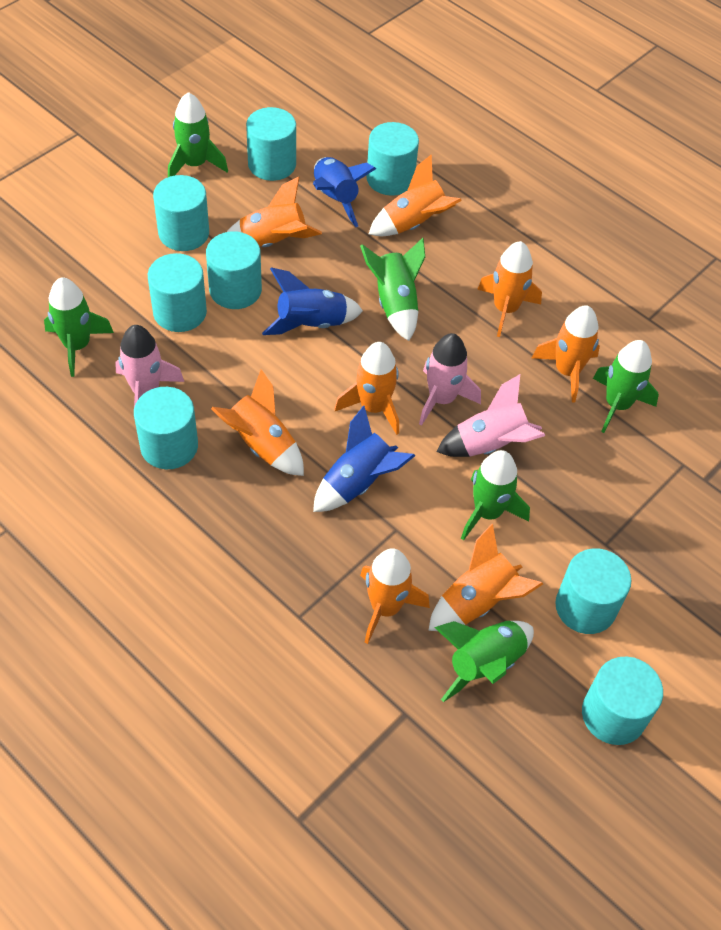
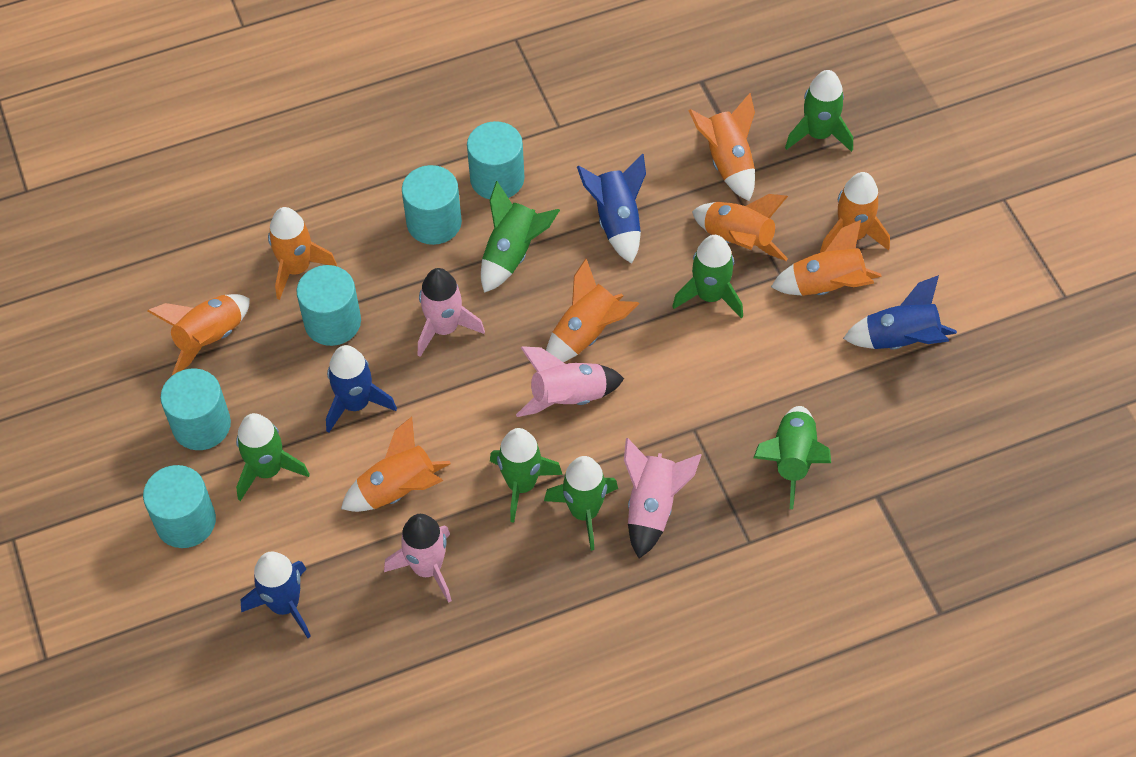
blue rocket: 3 -> 4
green rocket: 6 -> 7
pink rocket: 3 -> 4
turquoise cylinder: 8 -> 5

